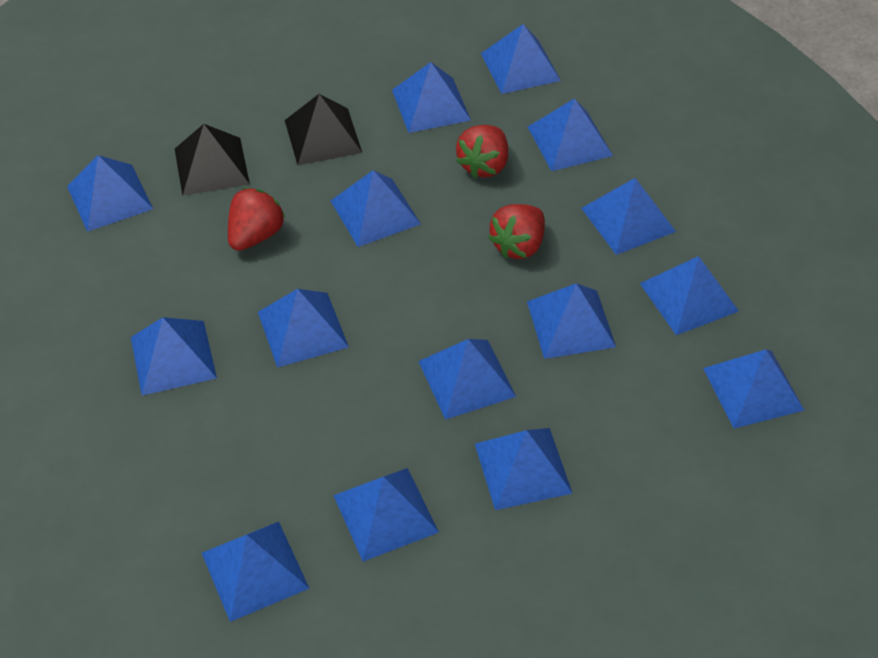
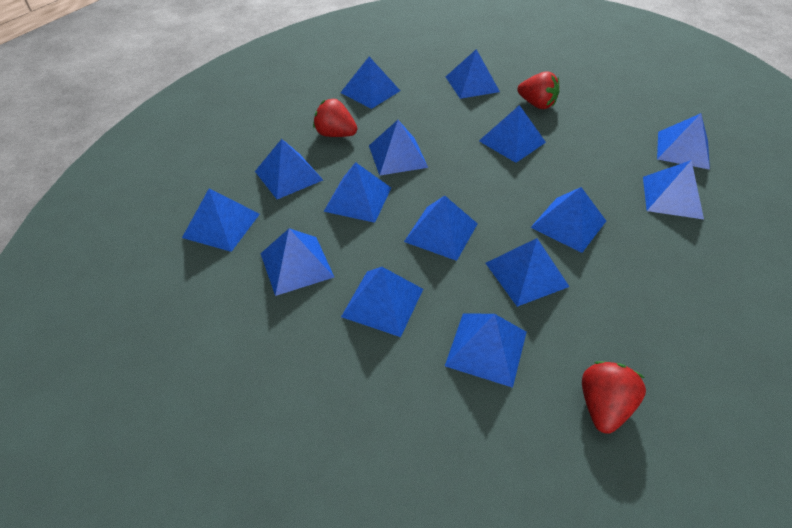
black pyramid: 2 -> 0

